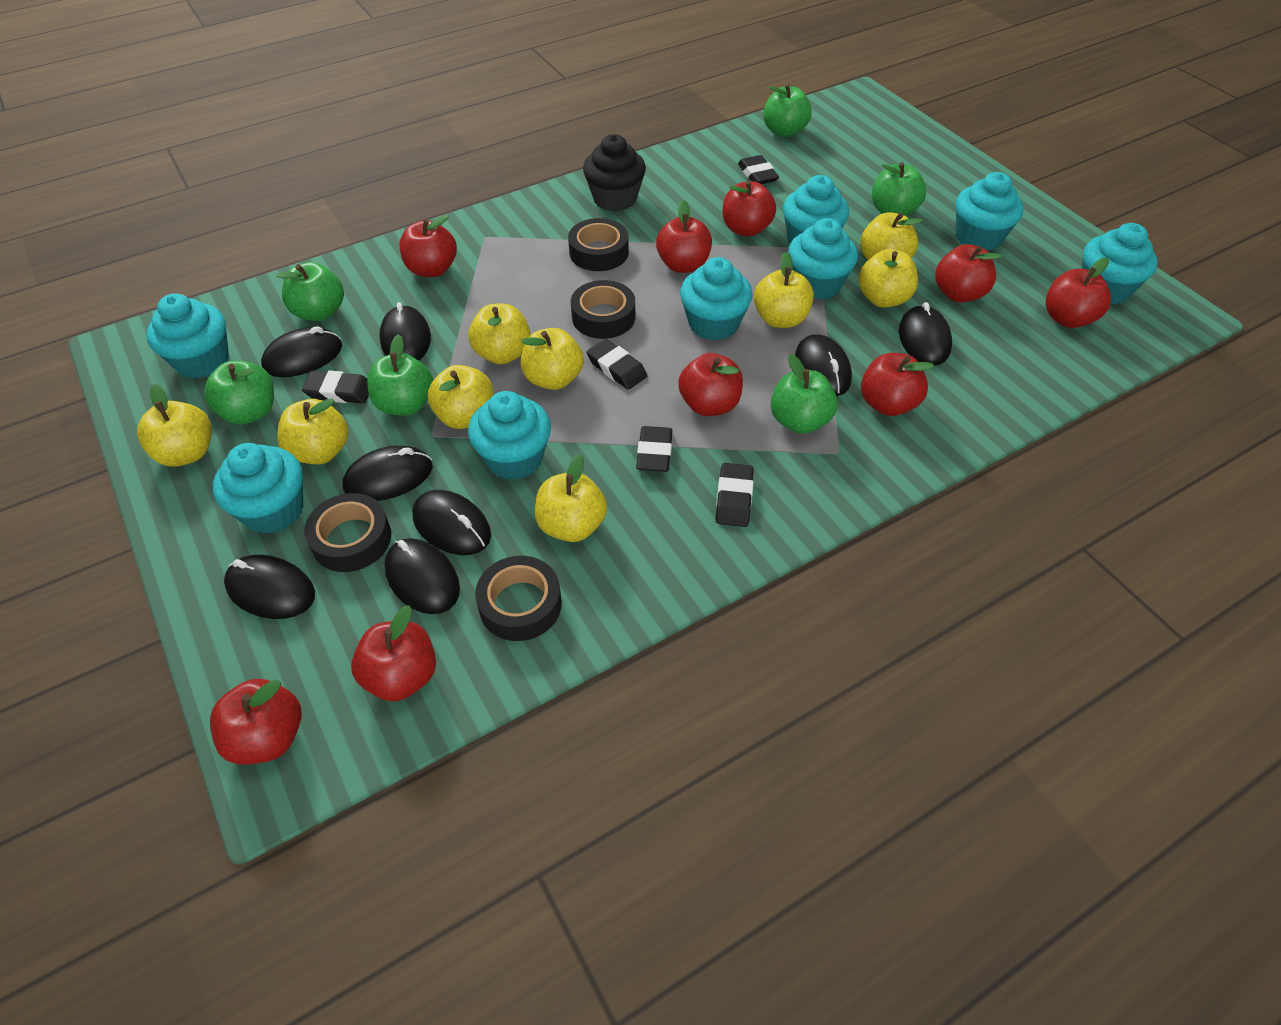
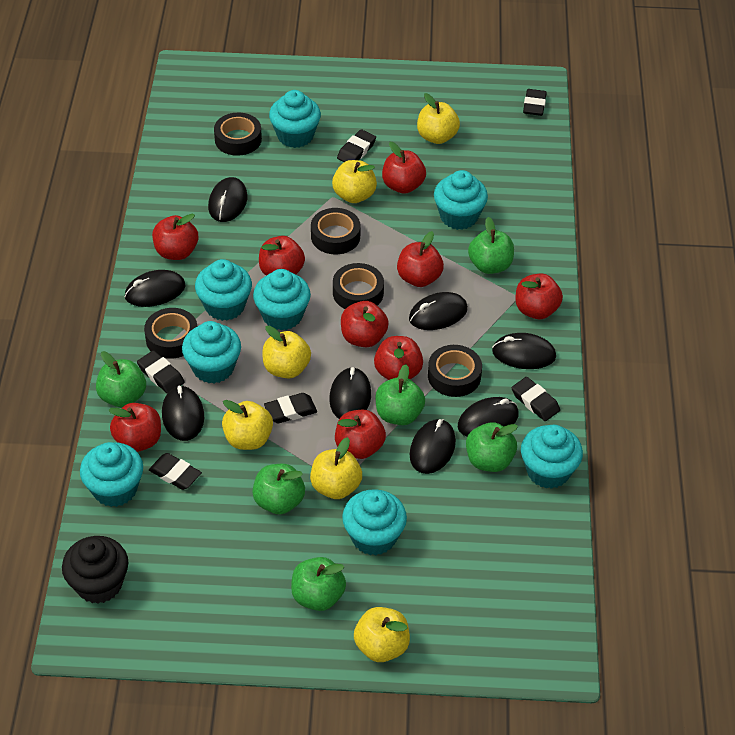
black eraser: 5 -> 6
black tape: 4 -> 5
yellow apple: 9 -> 6

